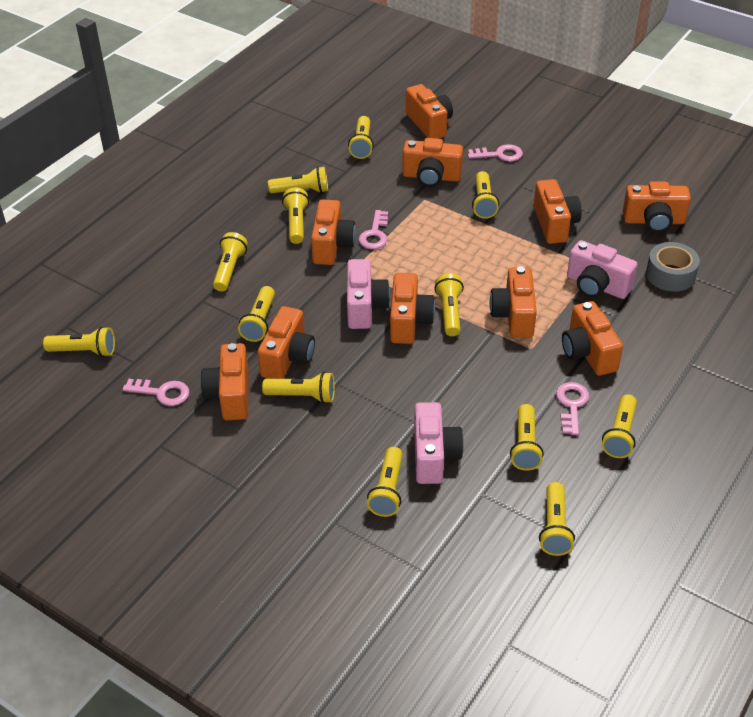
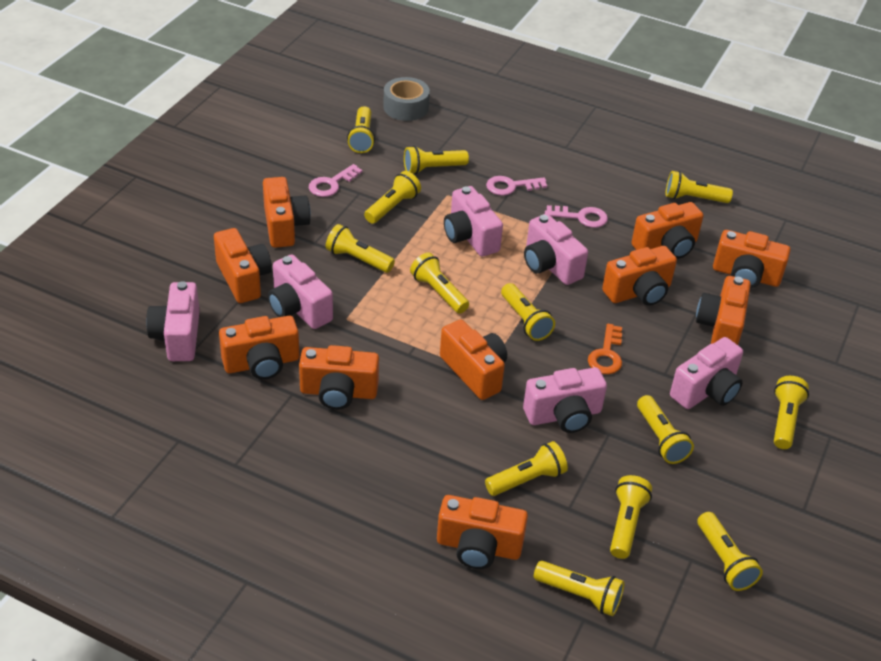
orange key: 0 -> 1
pink camera: 3 -> 6
pink key: 4 -> 3

